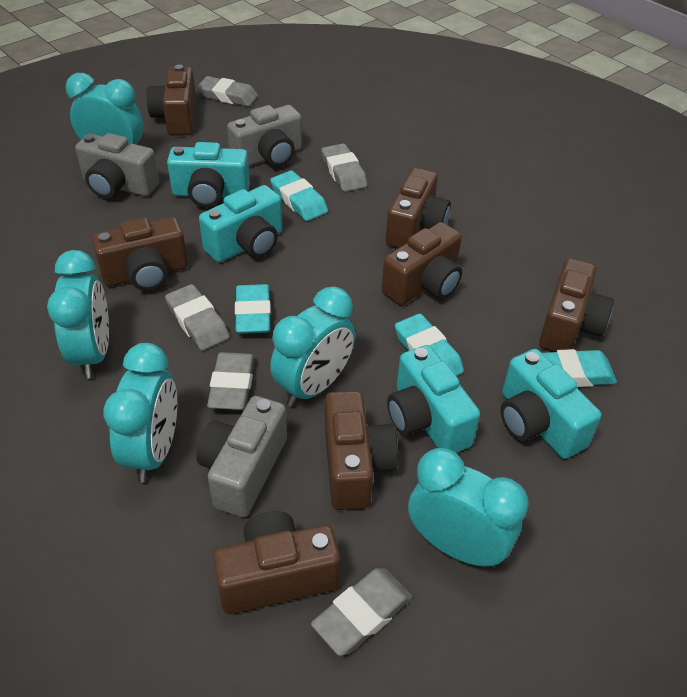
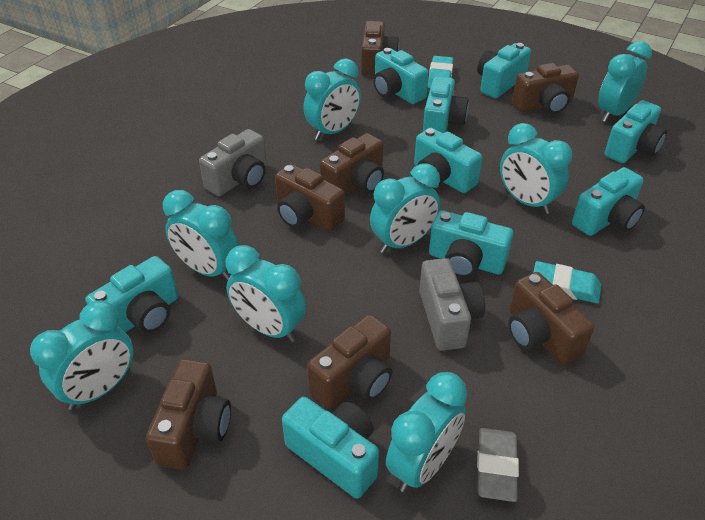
grey camera: 3 -> 2
grey eraser: 5 -> 1
turquoise camera: 4 -> 9
turquoise clock: 5 -> 8
turquoise eraser: 4 -> 2

